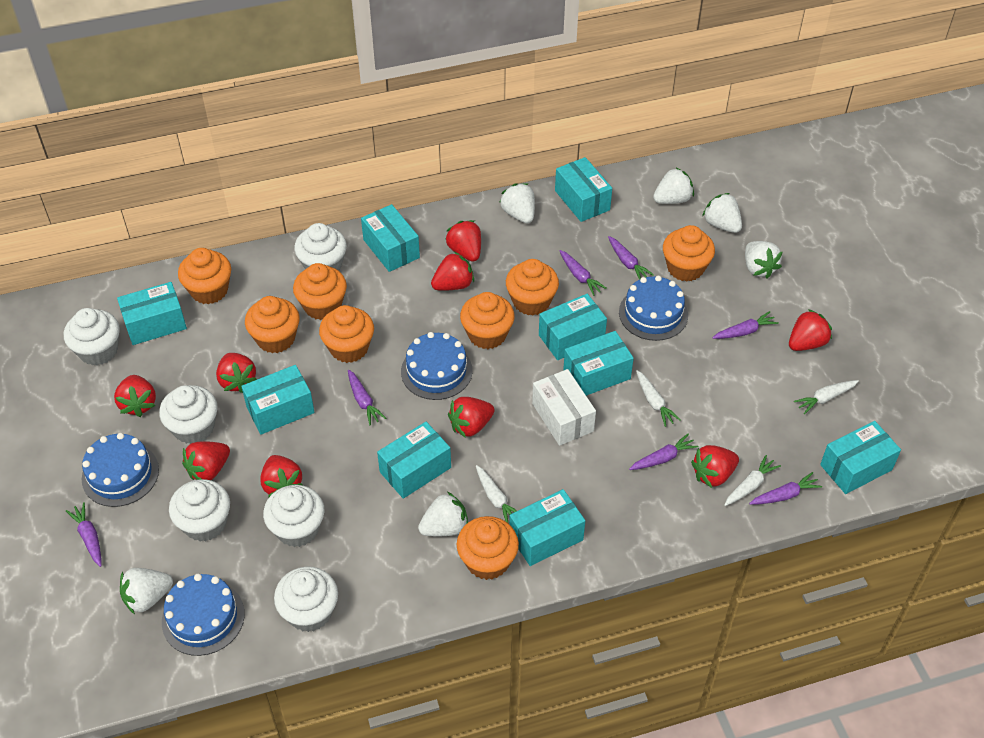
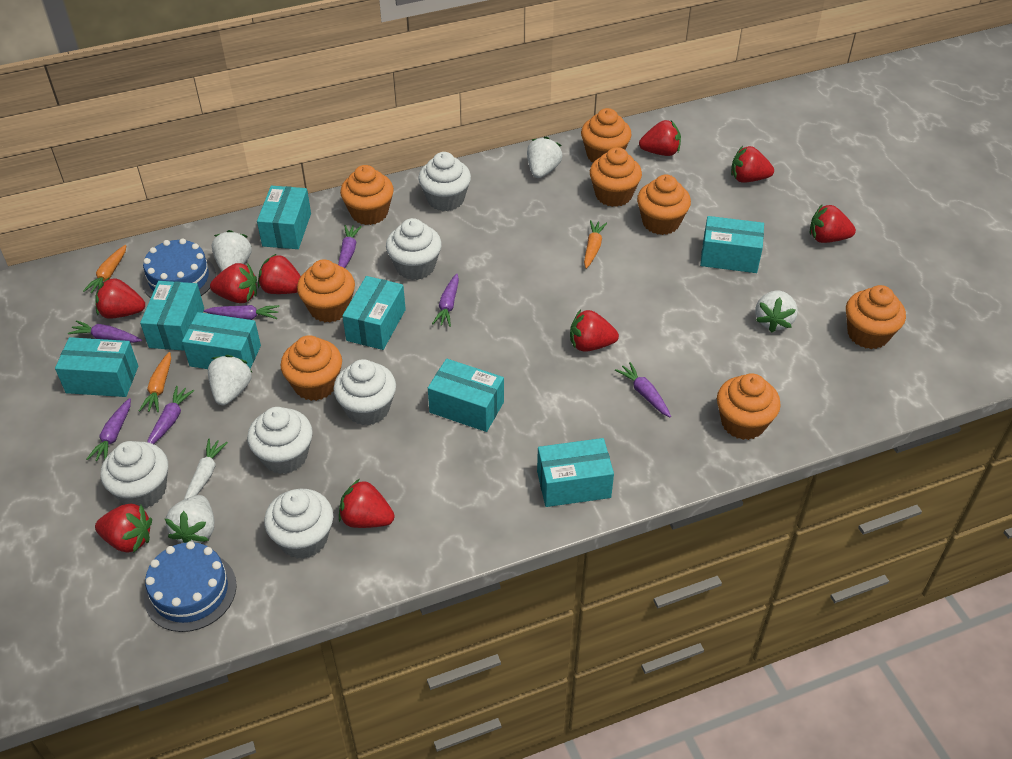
blue cake: 4 -> 2
orange carrot: 0 -> 3
turquoise box: 9 -> 8
white box: 1 -> 0
white carrot: 4 -> 1
white strawberry: 6 -> 5

